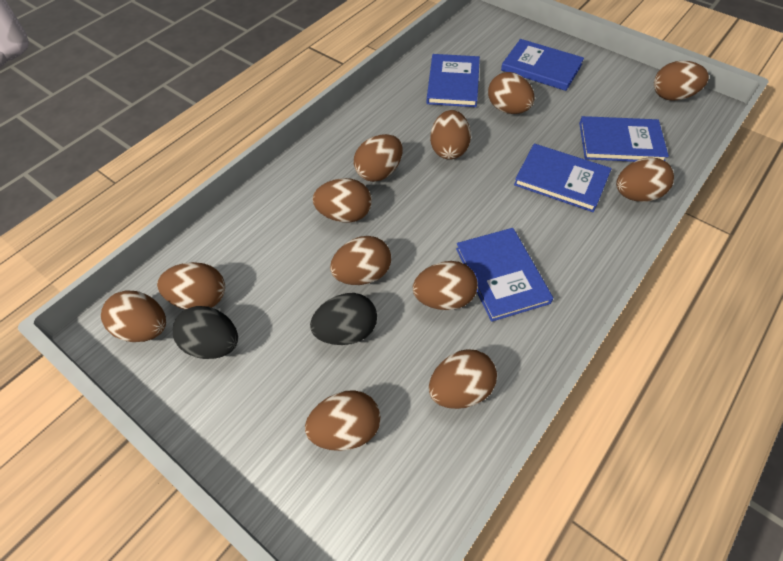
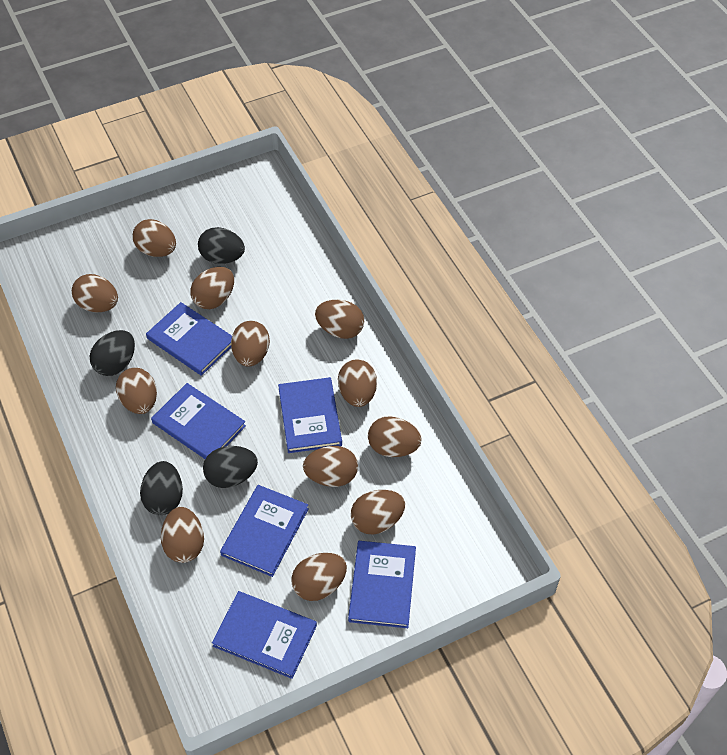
black egg: 2 -> 4
blue book: 5 -> 6

